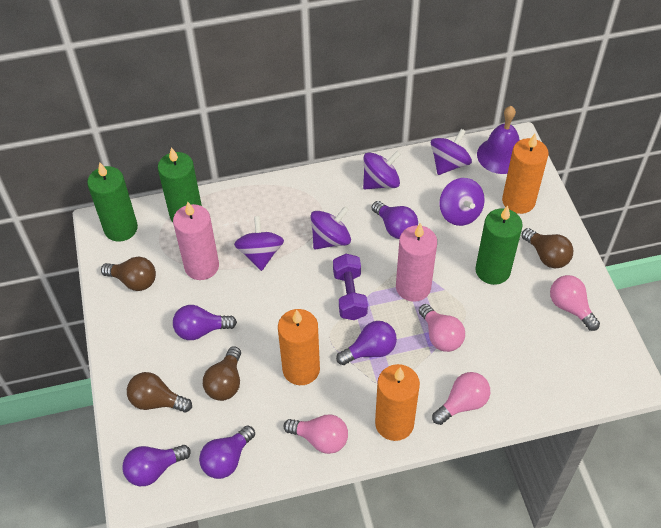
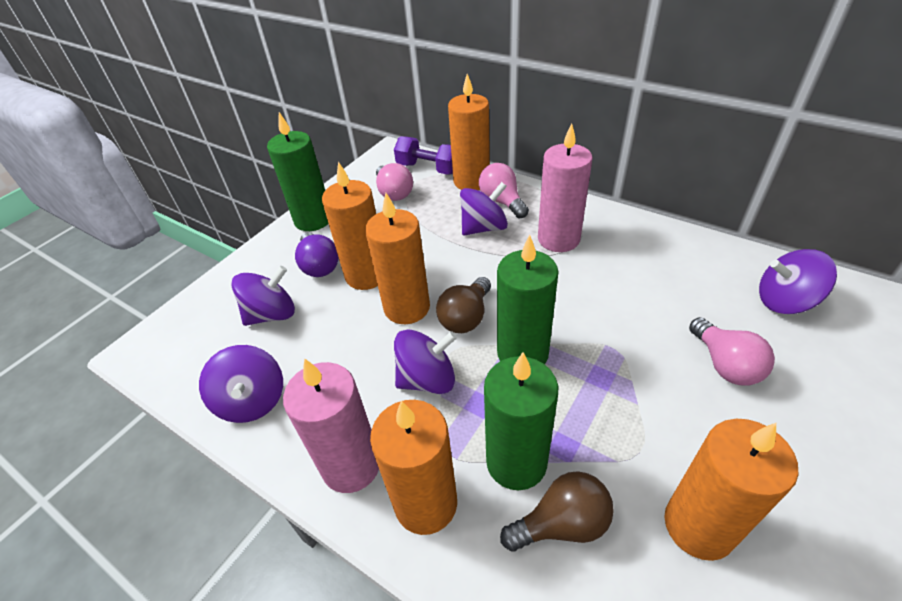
brown light bulb: 4 -> 2
orange candle: 3 -> 5
pink light bulb: 4 -> 3
purple bell: 1 -> 0
purple light bulb: 5 -> 1

